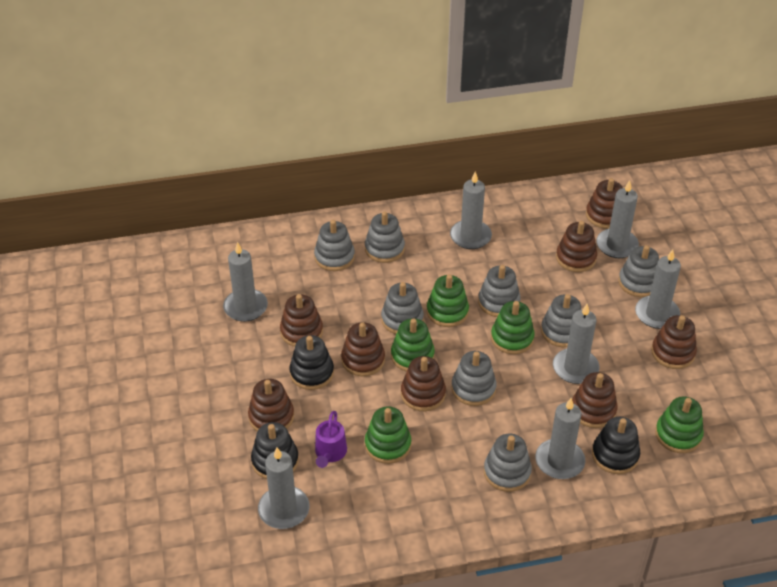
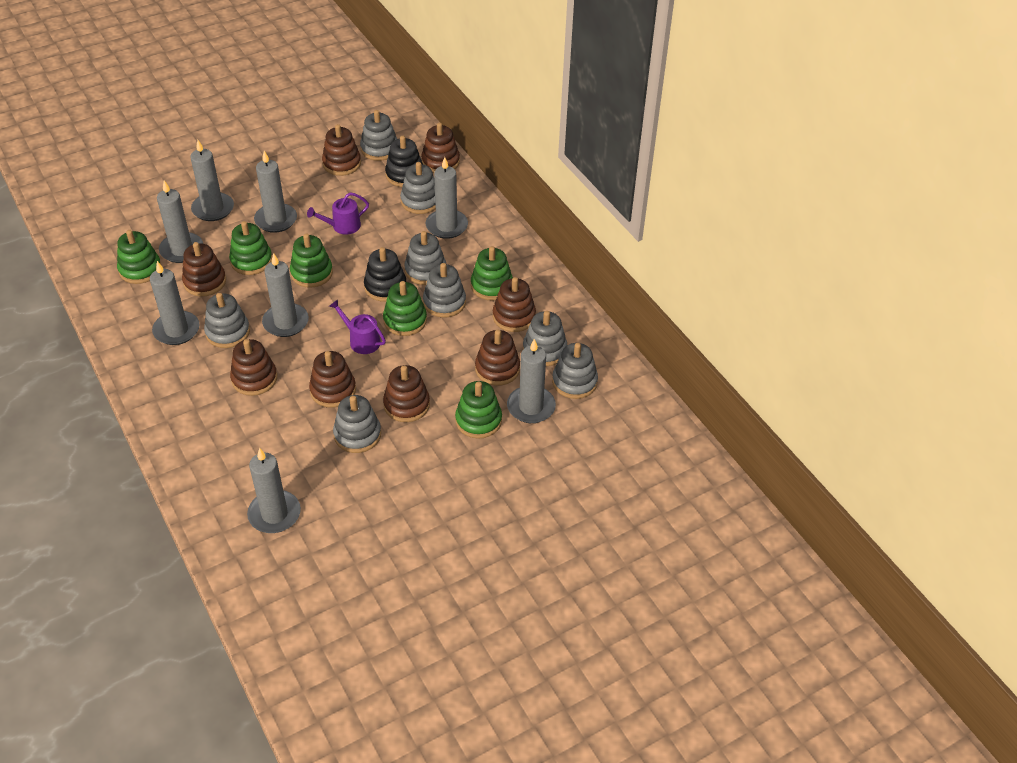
black stacking toy: 3 -> 2
green stacking toy: 5 -> 6
grey candle: 7 -> 8
purple watering can: 1 -> 2

